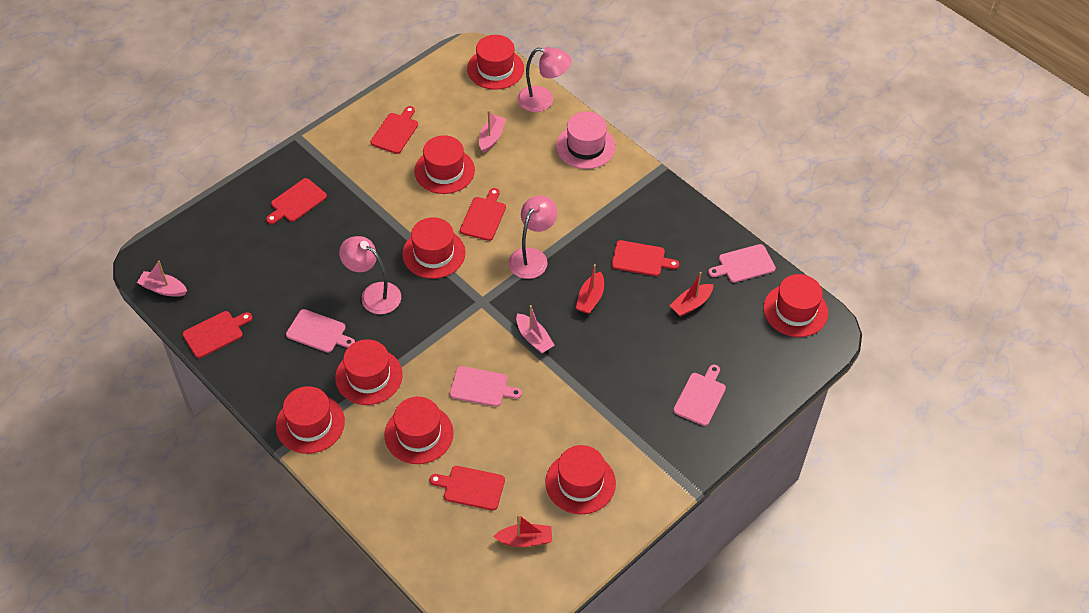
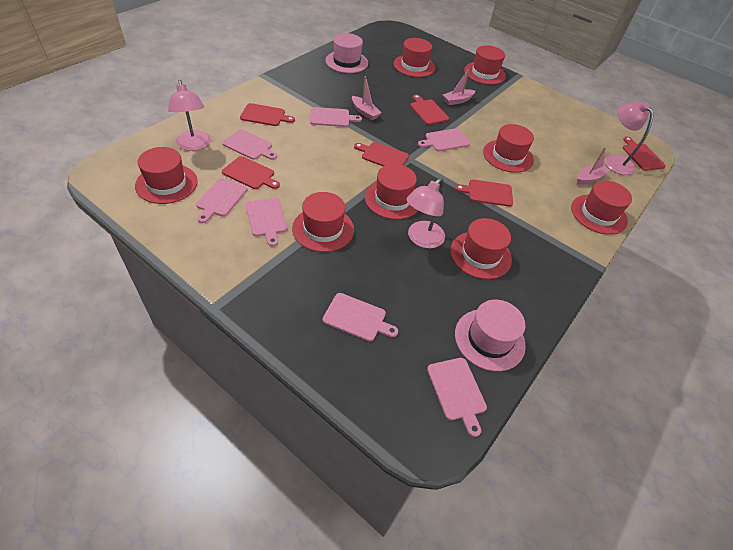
pink cutting board: 4 -> 7
pink hat: 1 -> 2
red boat: 3 -> 0

